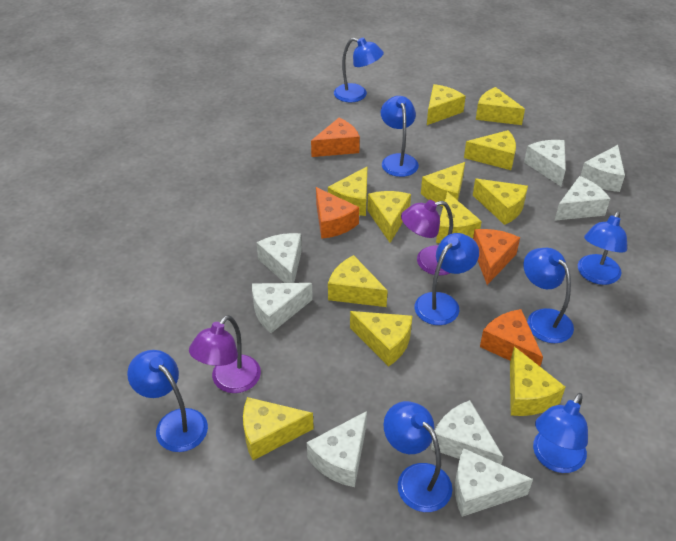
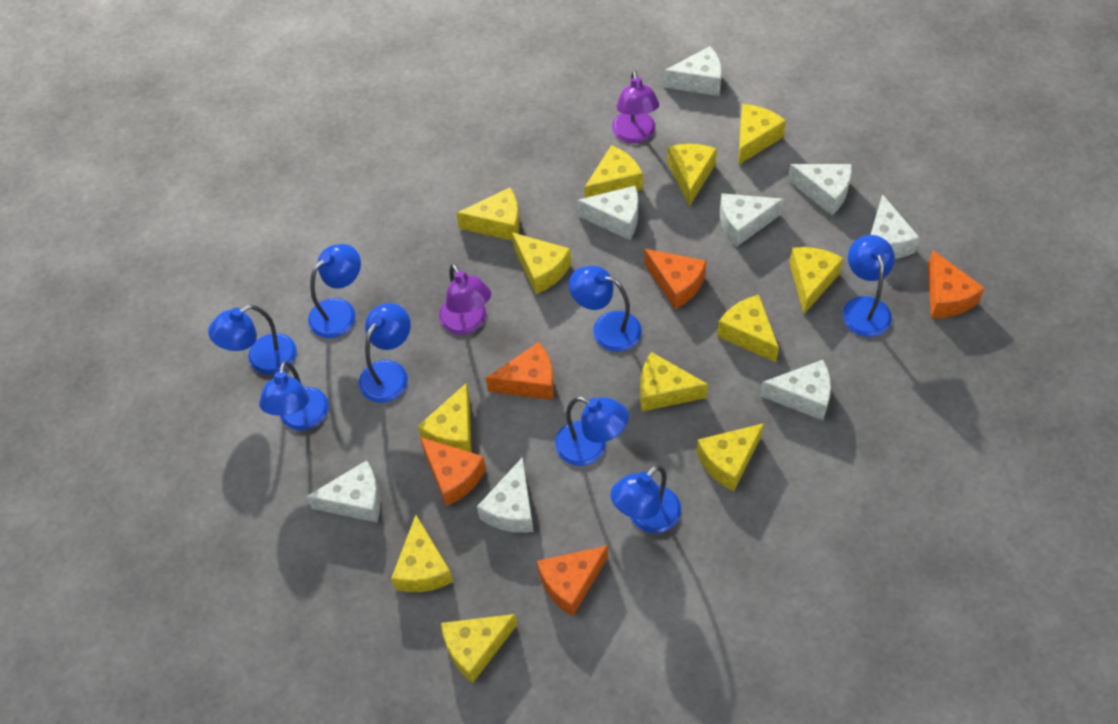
orange cheese: 4 -> 5

